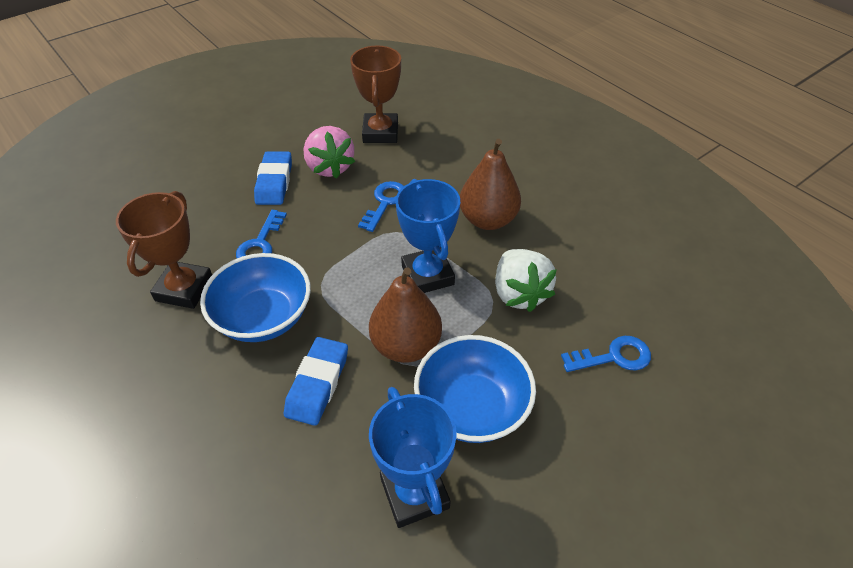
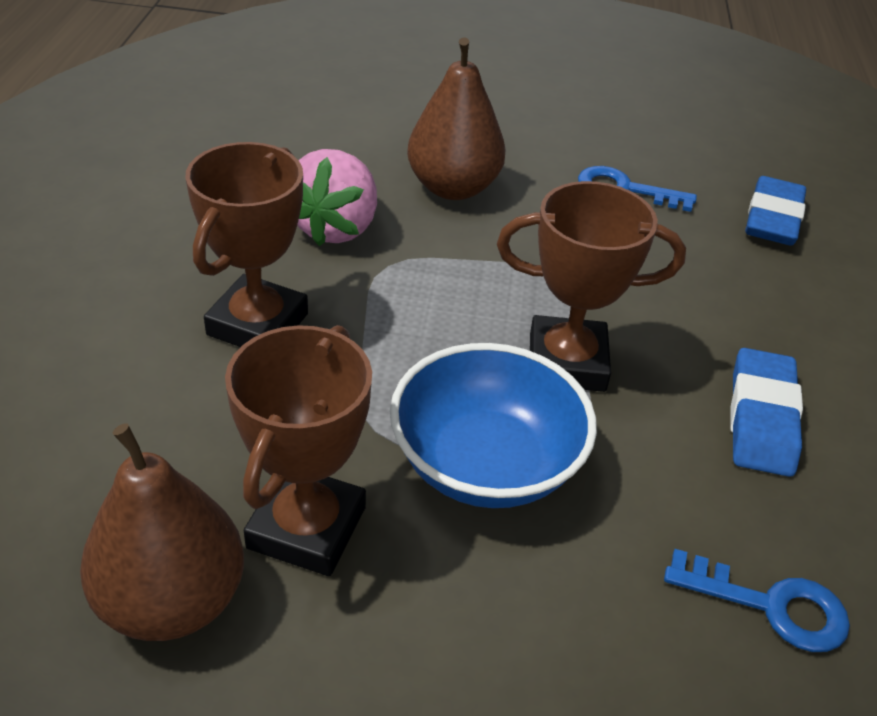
blue bowl: 2 -> 1
blue key: 3 -> 2
blue trophy: 2 -> 0
brown trophy: 2 -> 3
white strawberry: 1 -> 0

